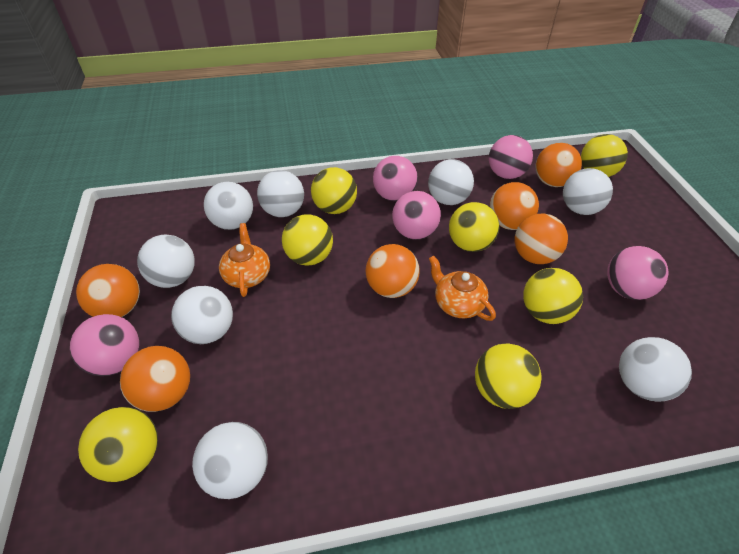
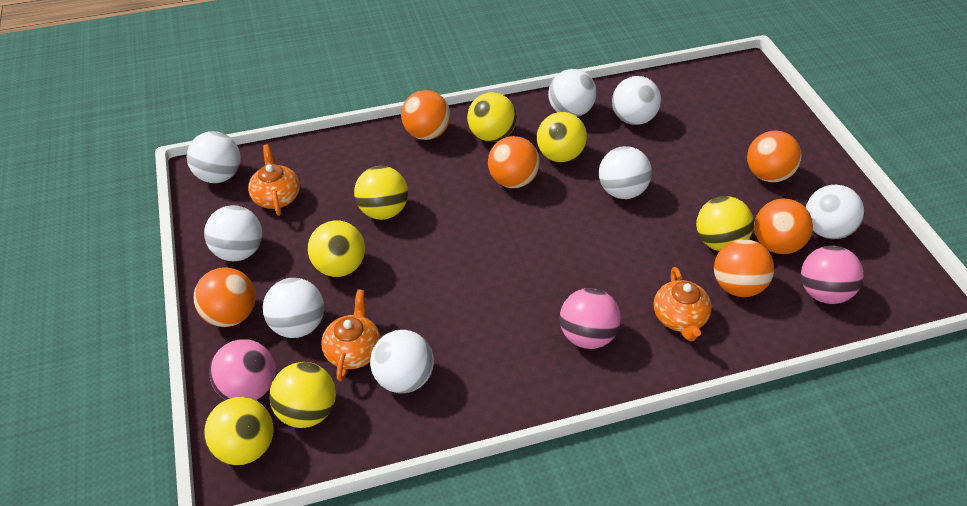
orange teapot: 2 -> 3
pink ball: 5 -> 3

